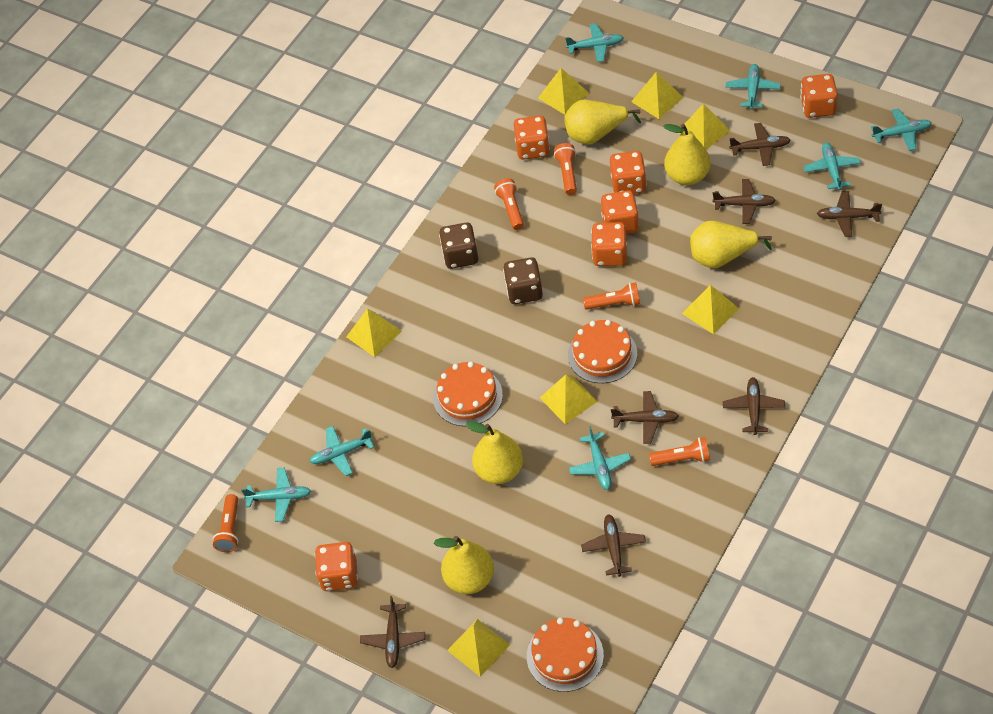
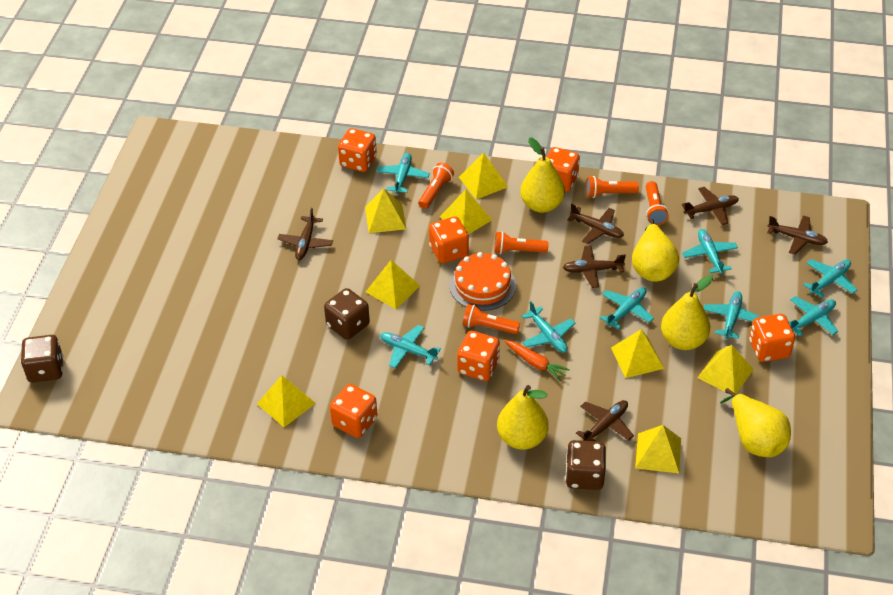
brown dice: 2 -> 3
brown plane: 7 -> 6
orange cake: 3 -> 1
orange carrot: 0 -> 1
turquoise plane: 7 -> 8
yellow pyramid: 7 -> 8

